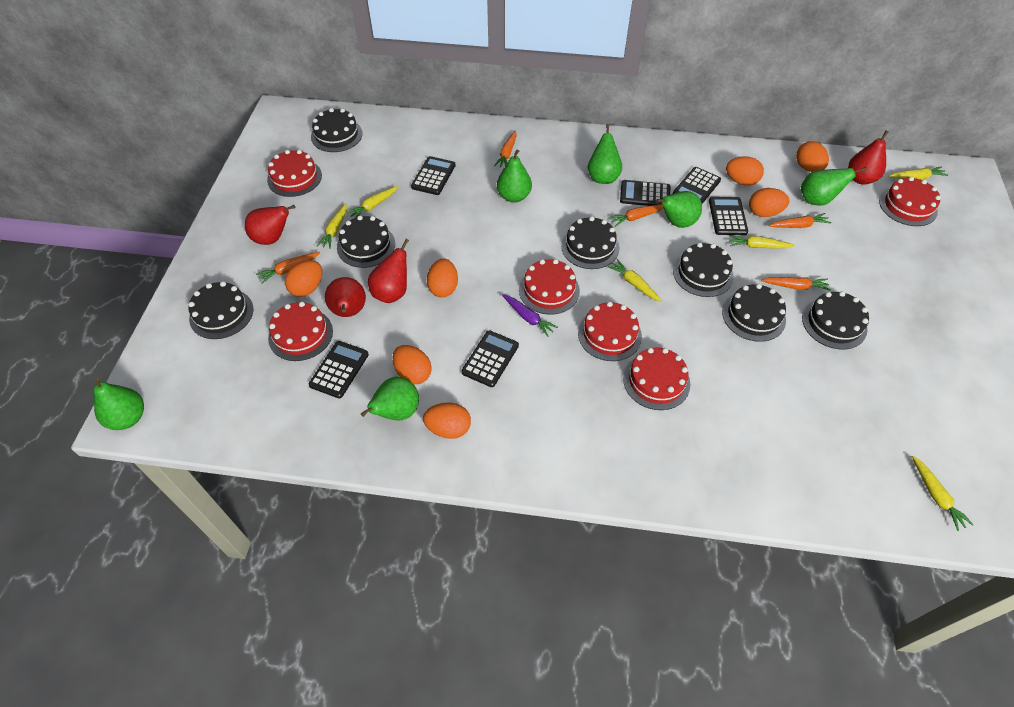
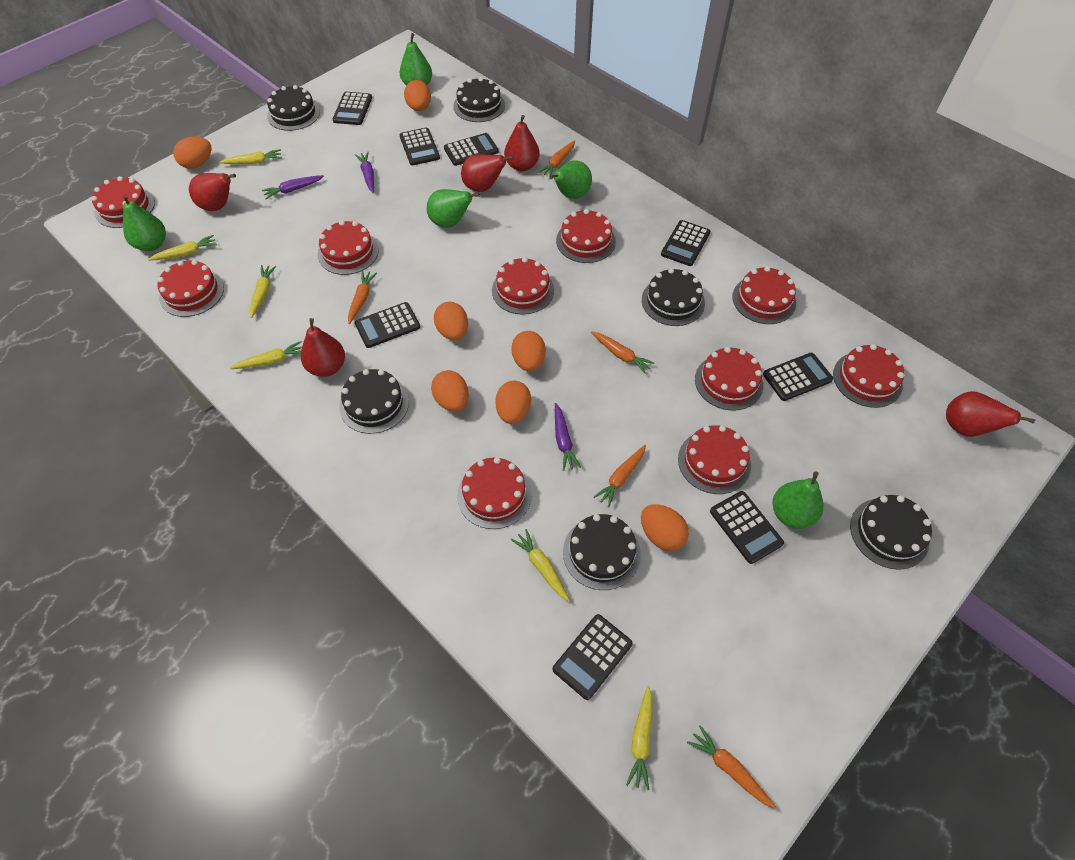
black cake: 7 -> 6
black calculator: 6 -> 8
green pear: 6 -> 5
purple carrot: 1 -> 3
red cake: 6 -> 10
red pear: 4 -> 5

